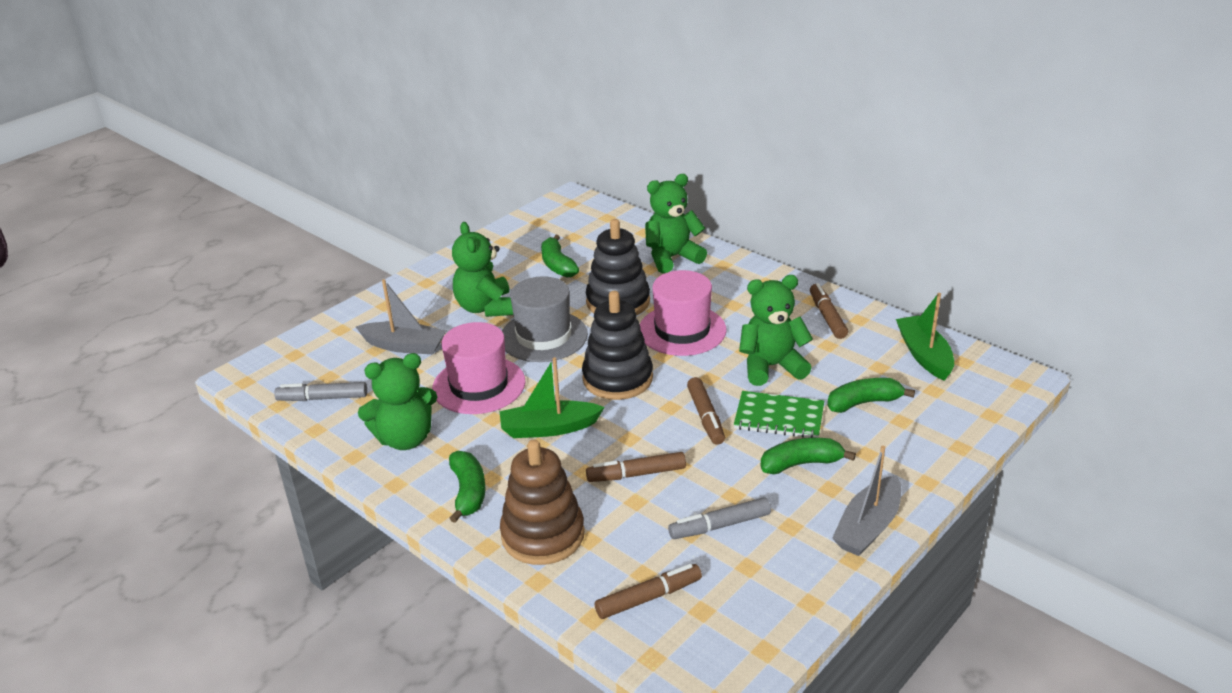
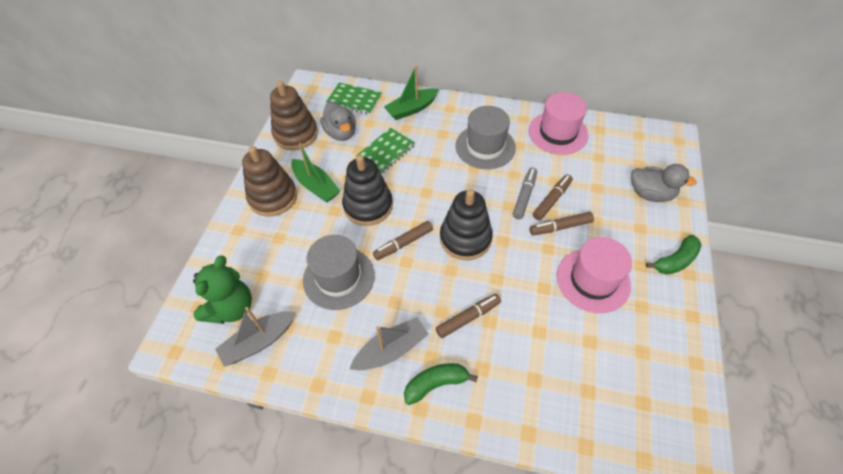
brown stacking toy: 1 -> 2
green banana: 4 -> 2
green notebook: 1 -> 2
green teddy bear: 4 -> 1
grey duck: 0 -> 2
grey hat: 1 -> 2
grey marker: 2 -> 1

